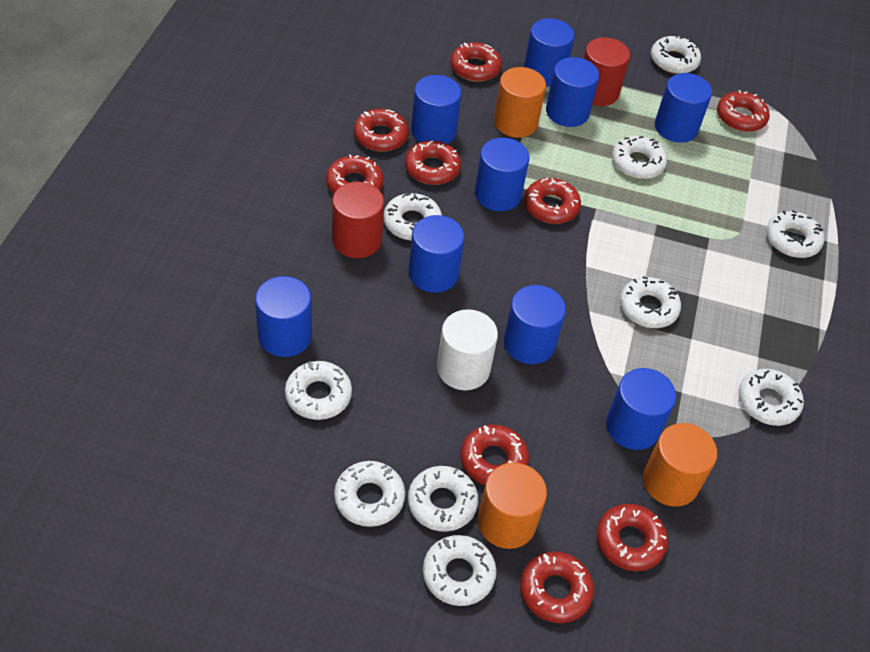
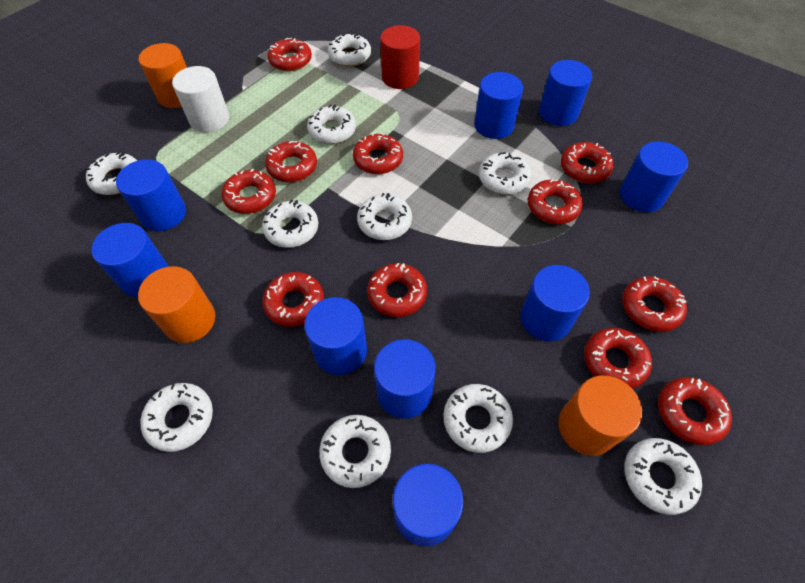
red cylinder: 2 -> 1
red donut: 9 -> 11

